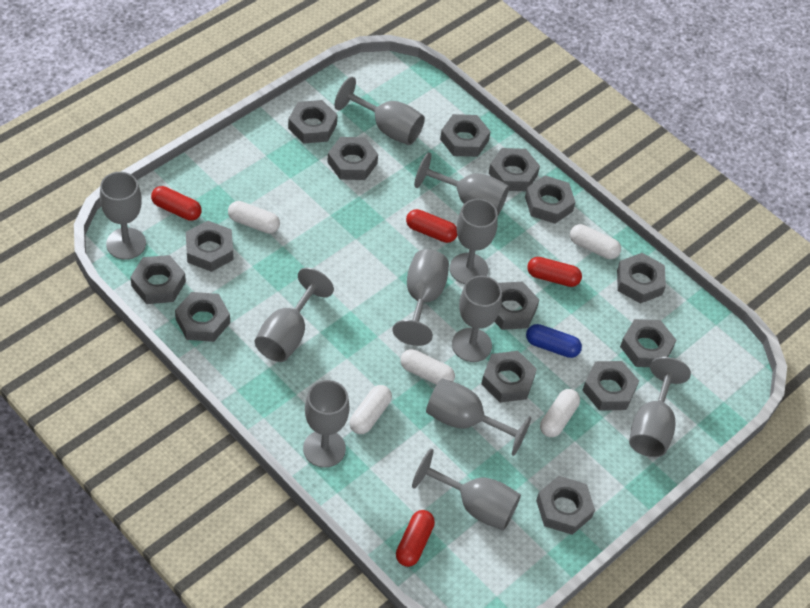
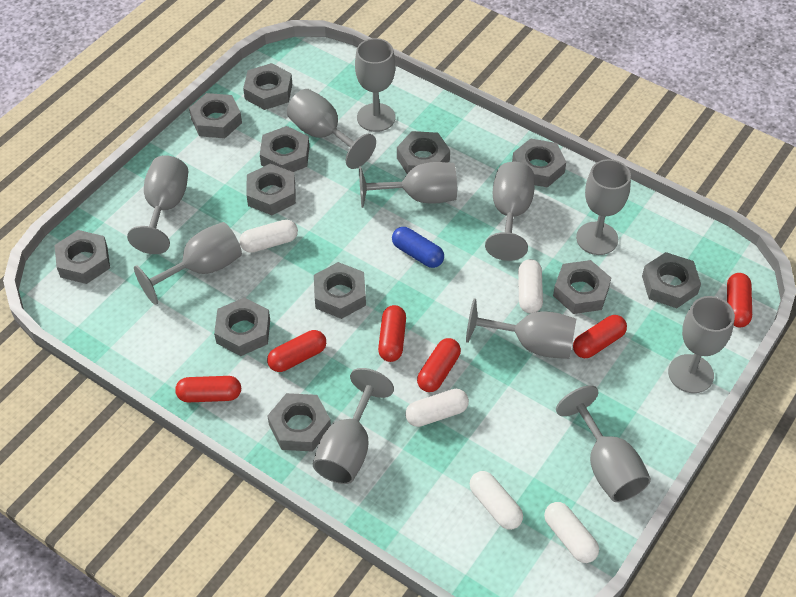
grey nut: 14 -> 12
red capsule: 4 -> 6

